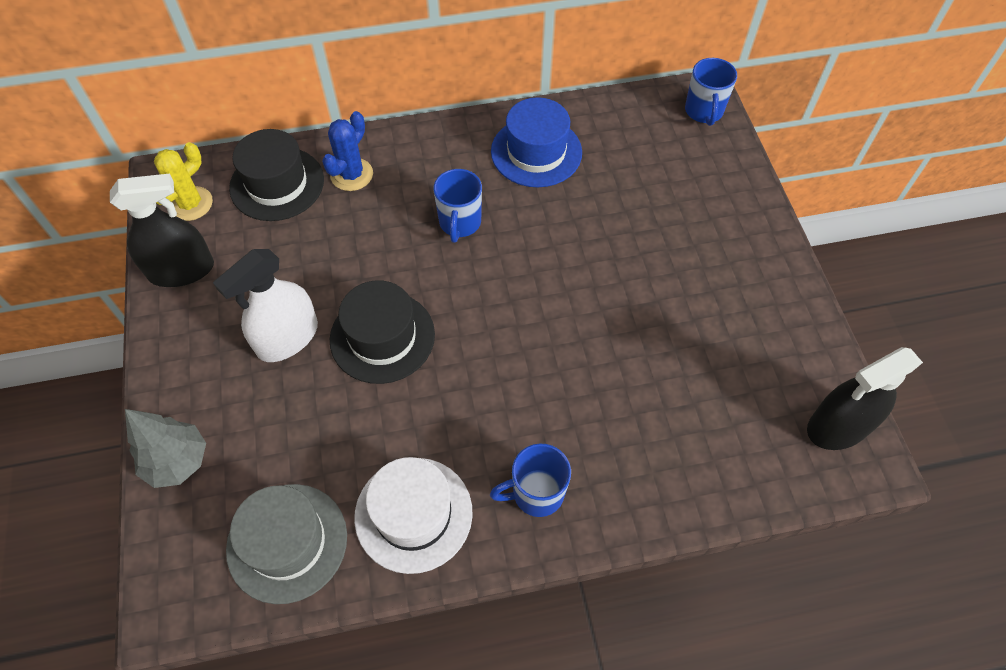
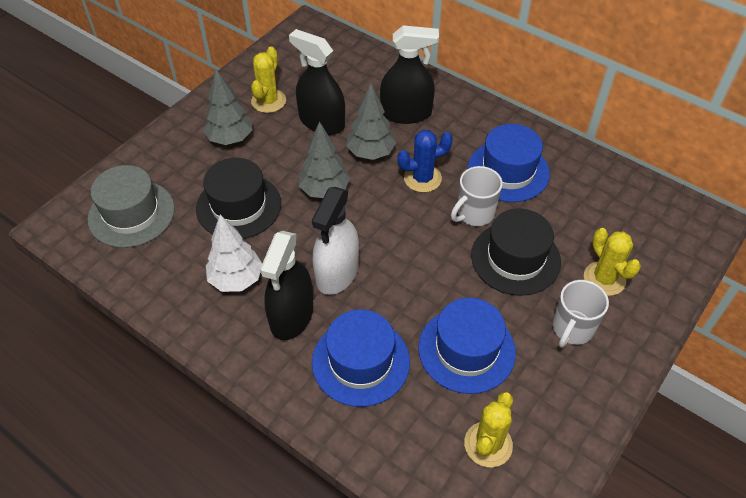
black spray bottle: 2 -> 3
blue hat: 1 -> 3
blue mug: 3 -> 0
grey tree: 1 -> 3
white hat: 1 -> 0
white mug: 0 -> 2
white tree: 0 -> 1
yellow cactus: 1 -> 3

